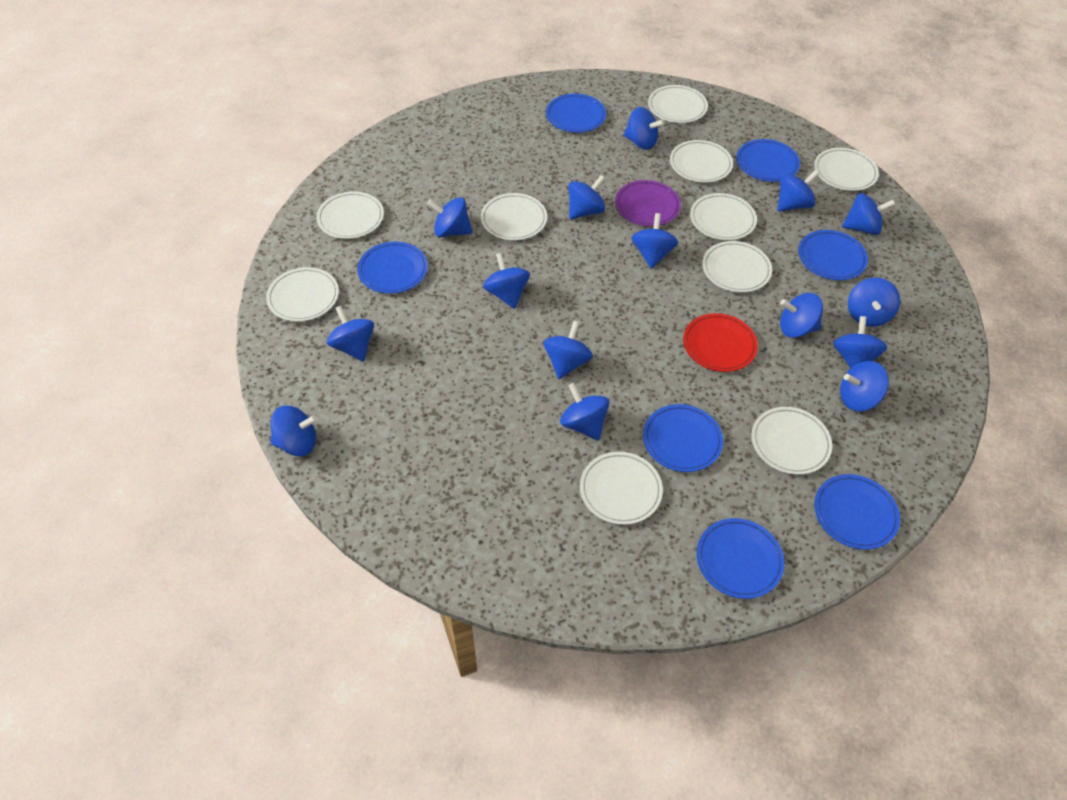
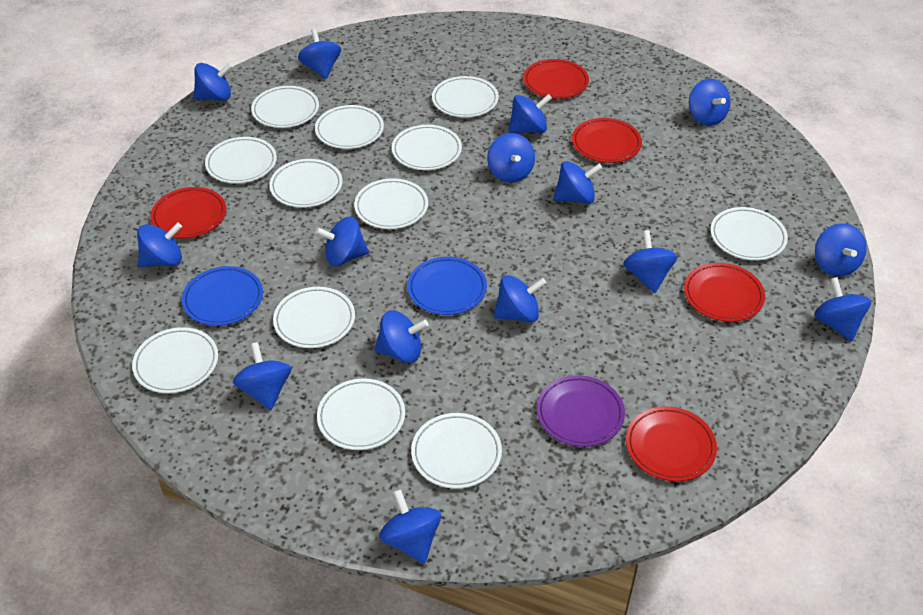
blue plate: 7 -> 2
red plate: 1 -> 5
white plate: 10 -> 12

